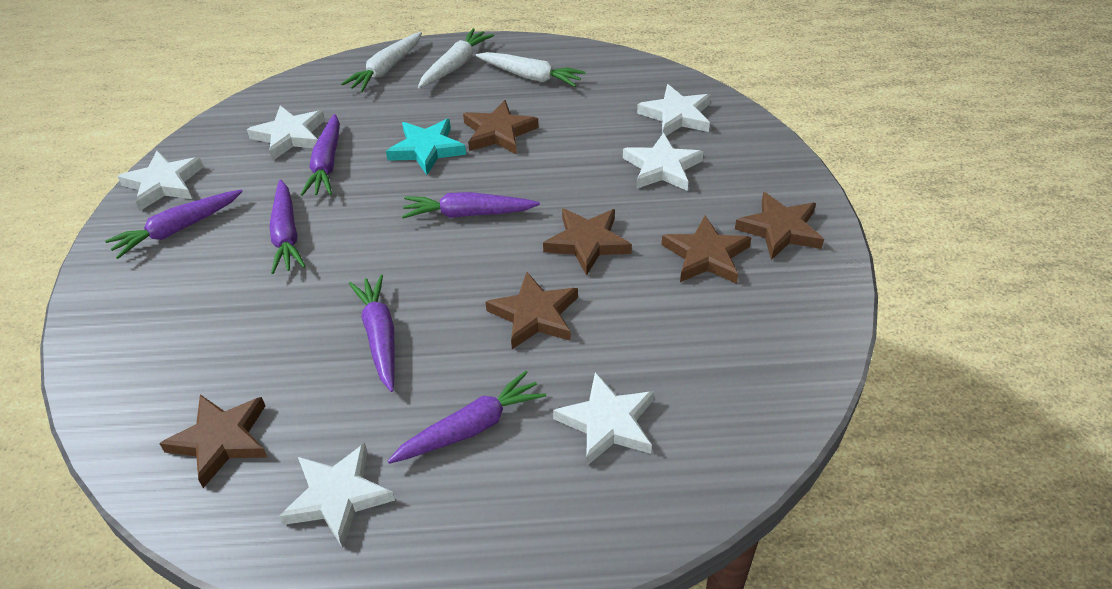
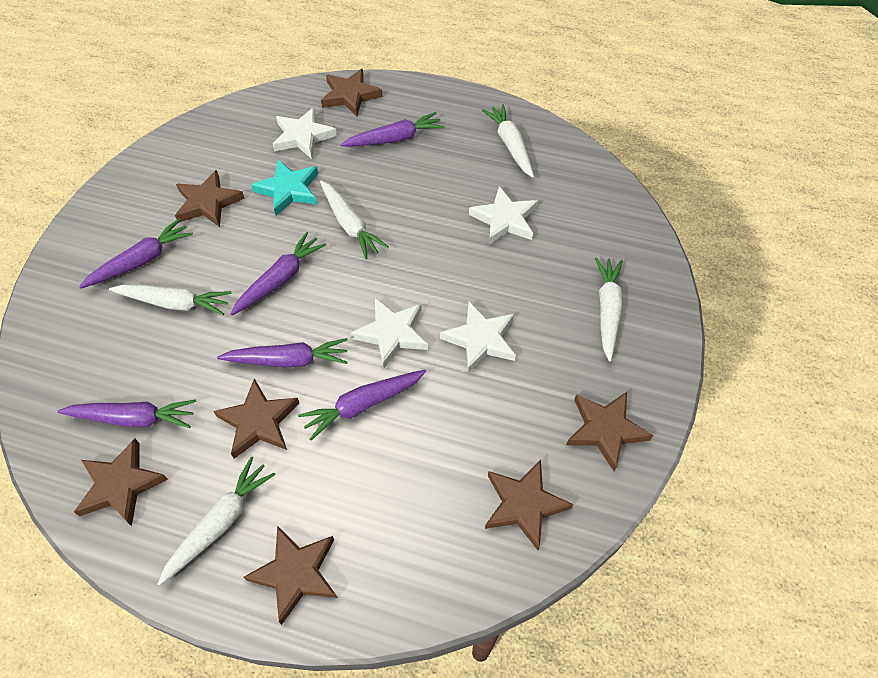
brown star: 6 -> 7
white carrot: 3 -> 5
white star: 6 -> 4

